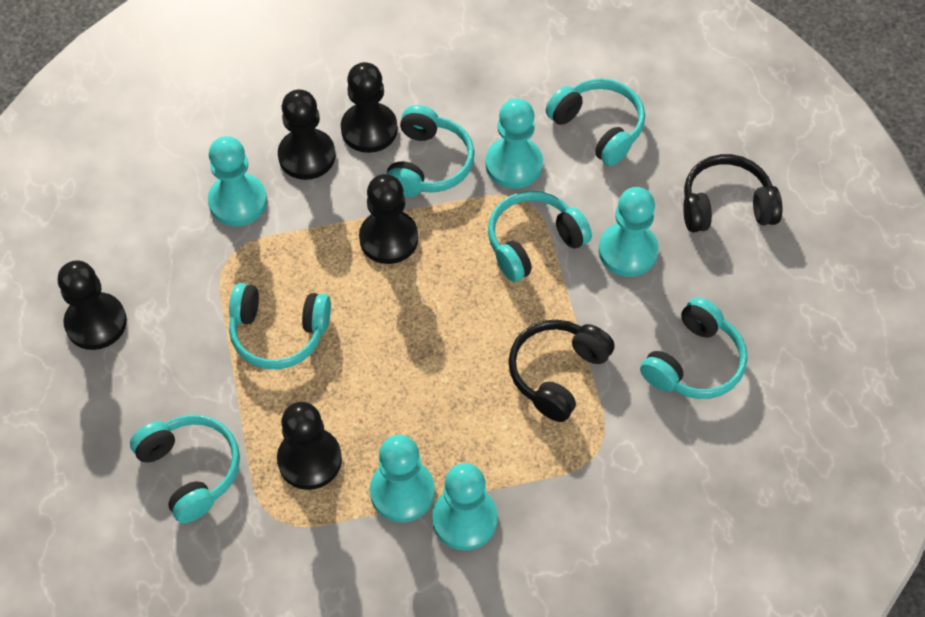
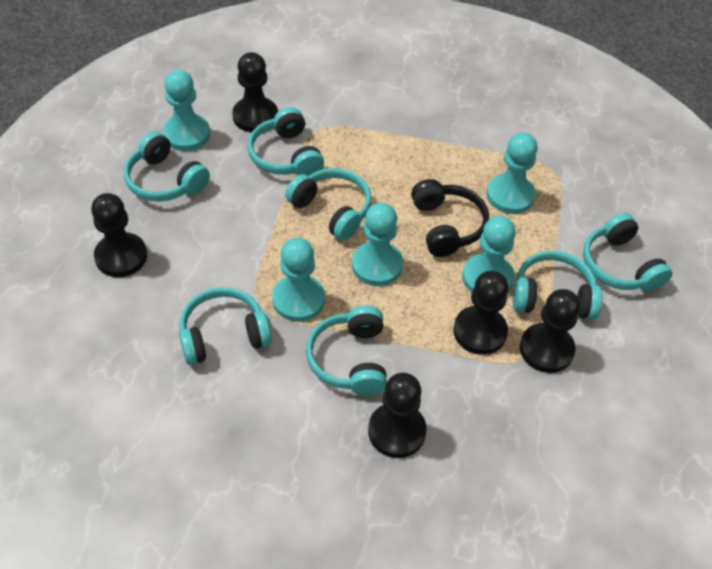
black headphones: 2 -> 1
turquoise headphones: 6 -> 7

